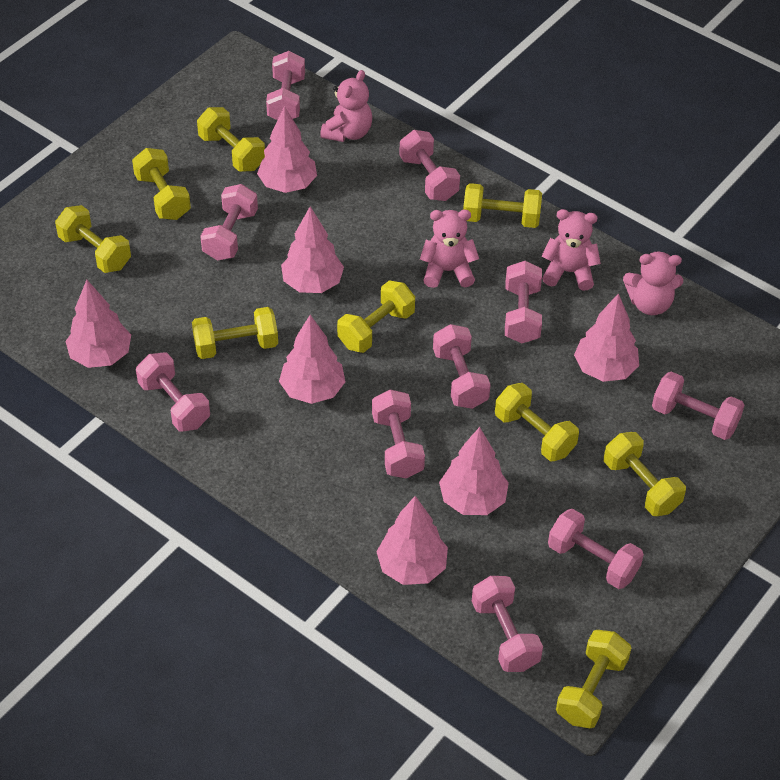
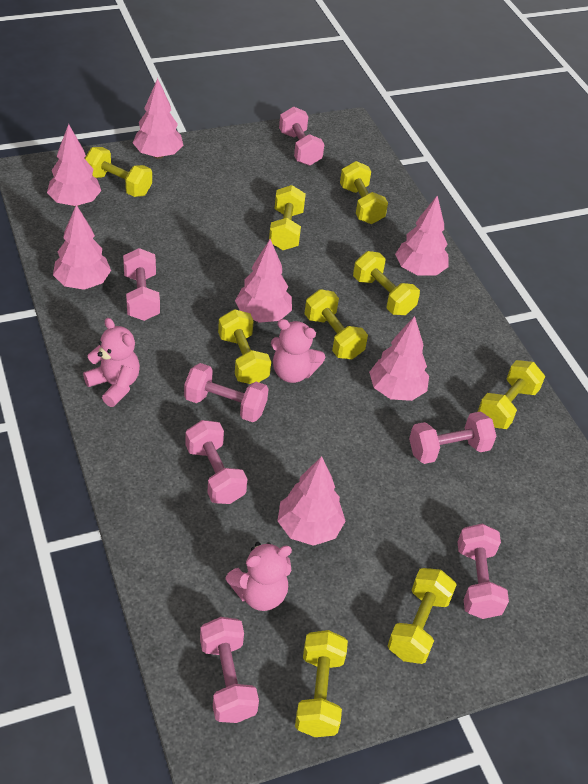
pink dumbbell: 10 -> 7
pink teddy bear: 4 -> 3

